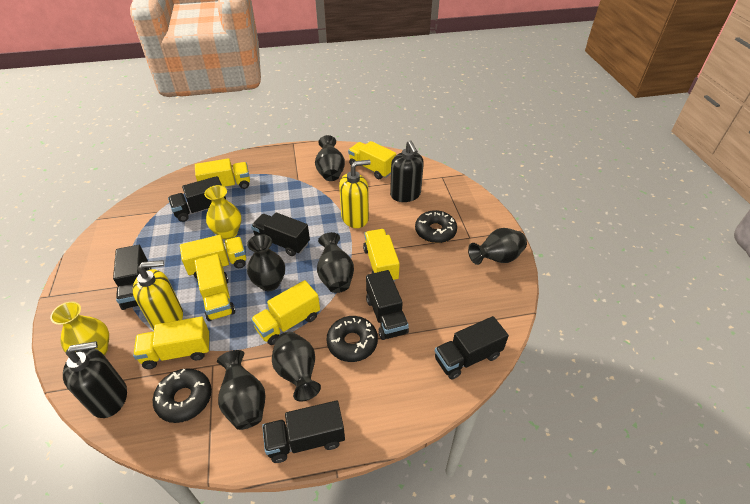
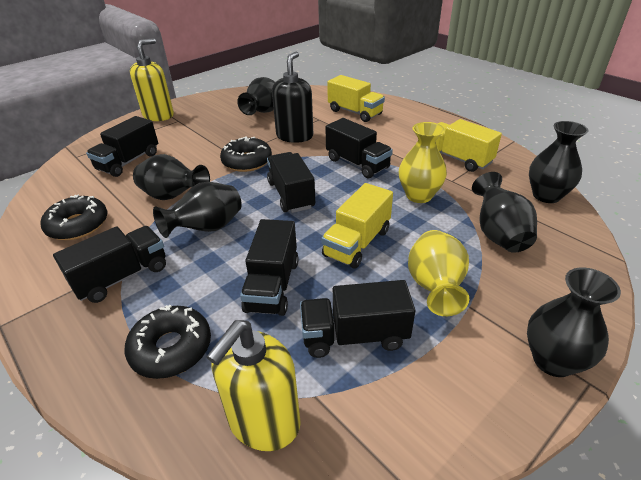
black soap dispenser: 2 -> 1
yellow truck: 7 -> 3

